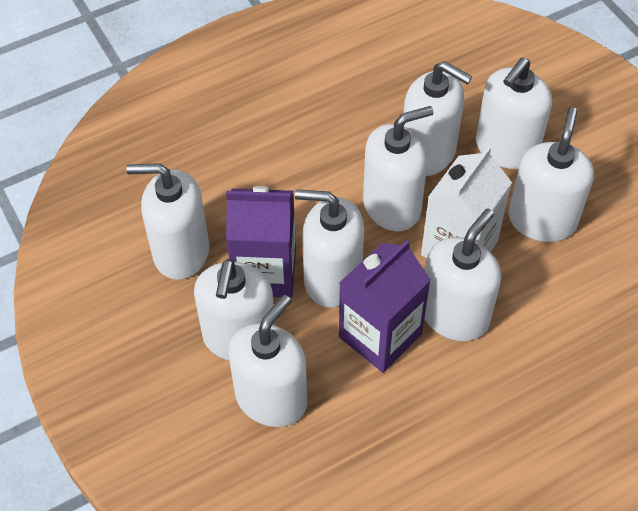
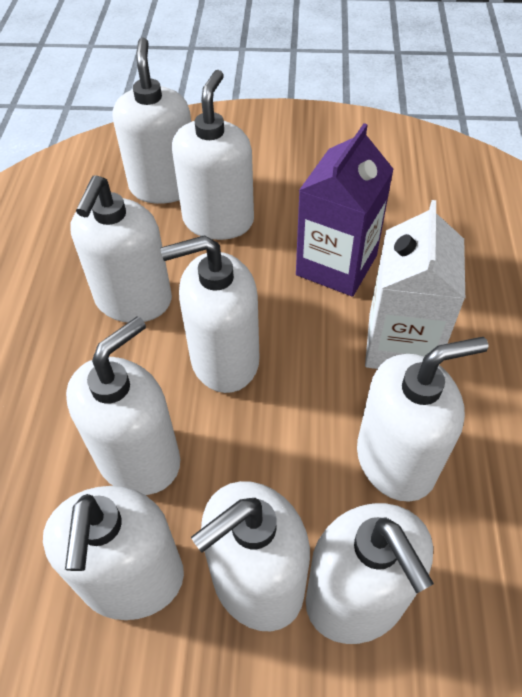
purple carton: 2 -> 1

